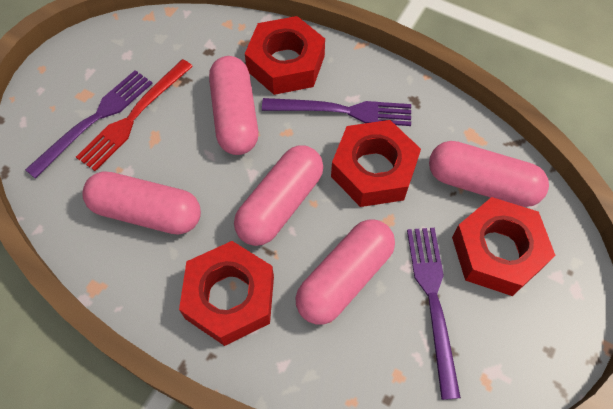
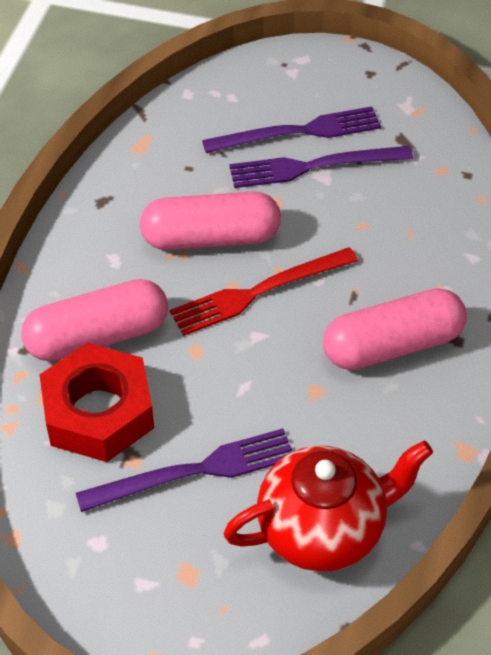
pink capsule: 5 -> 3
red nut: 4 -> 1
red teapot: 0 -> 1

